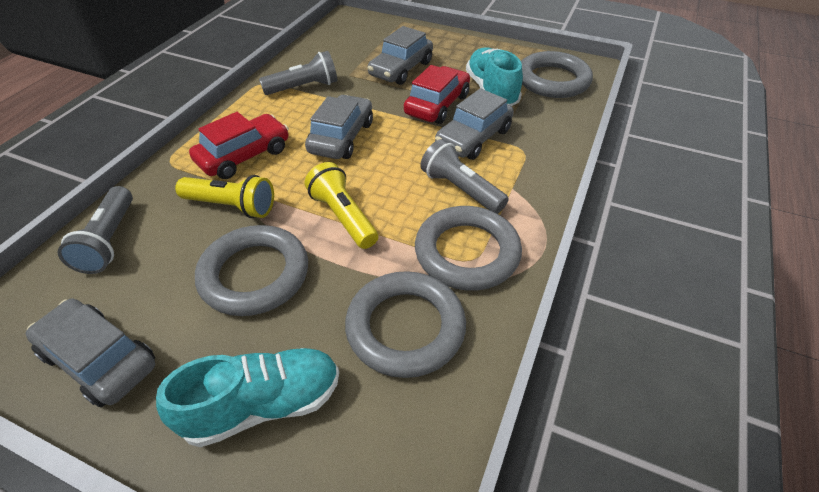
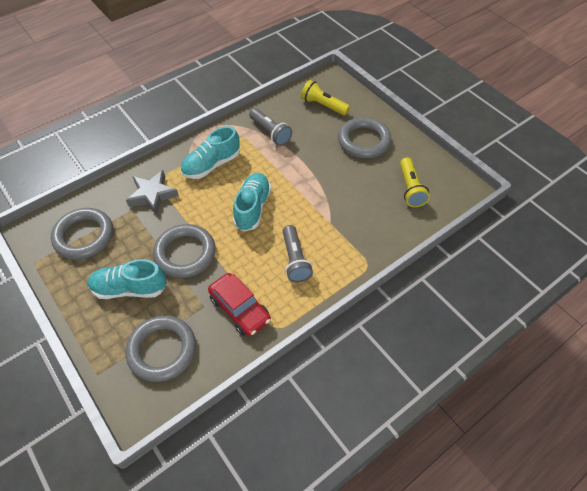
grey car: 4 -> 0
grey flashlight: 3 -> 2
grey star: 0 -> 1
red car: 2 -> 1
turquoise shoe: 2 -> 3

